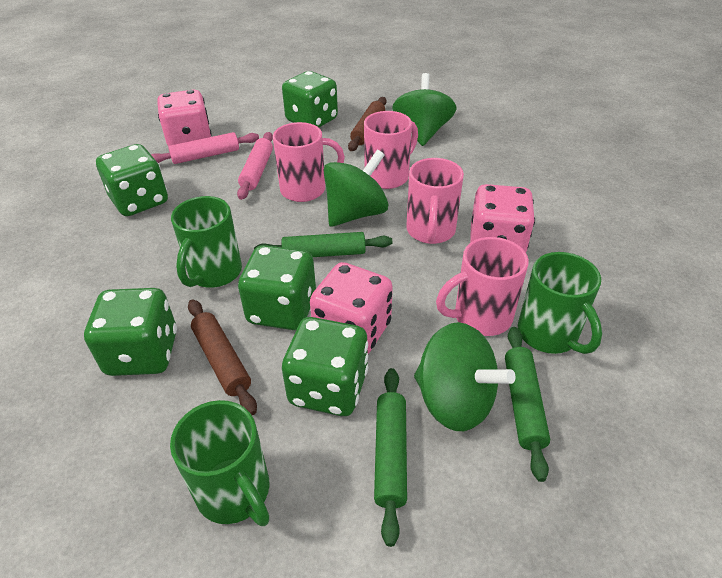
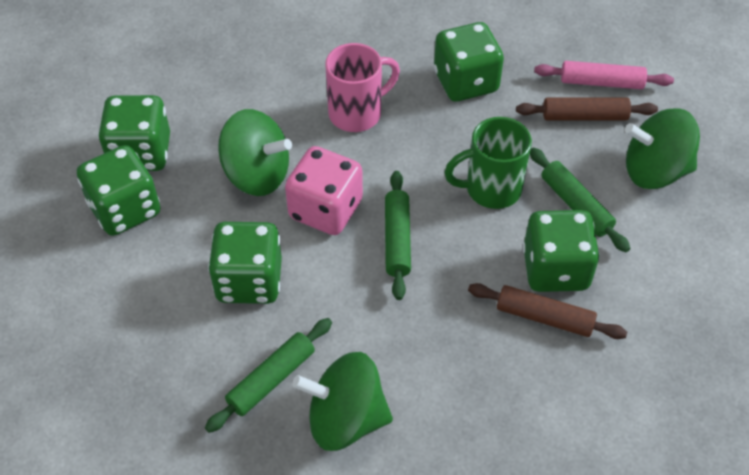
green mug: 3 -> 1
pink dice: 3 -> 1
pink mug: 4 -> 1
pink rolling pin: 2 -> 1

